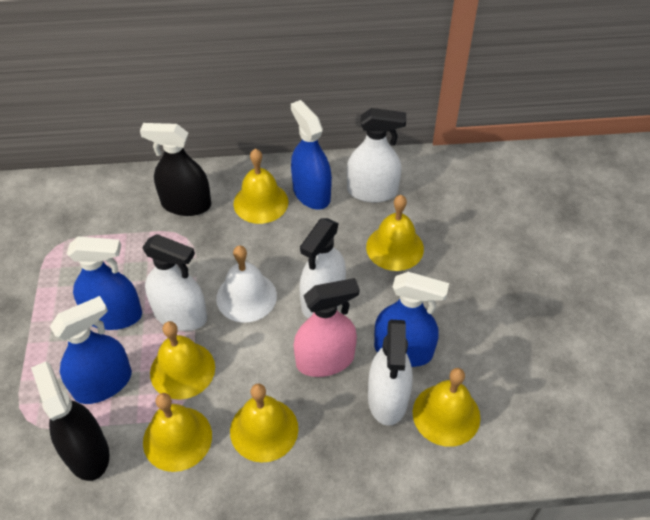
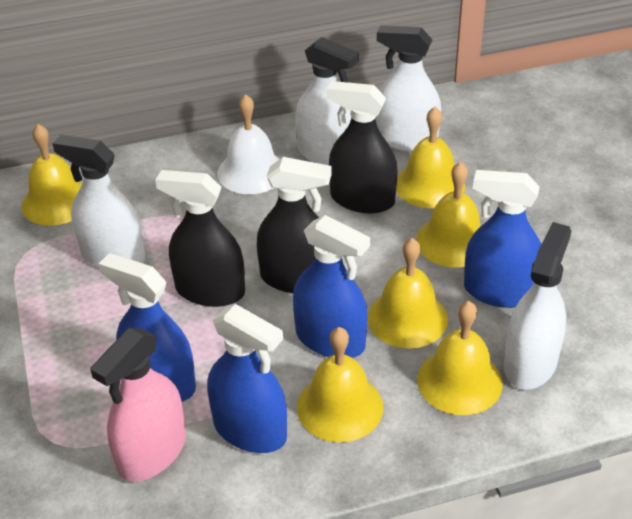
black spray bottle: 2 -> 3

